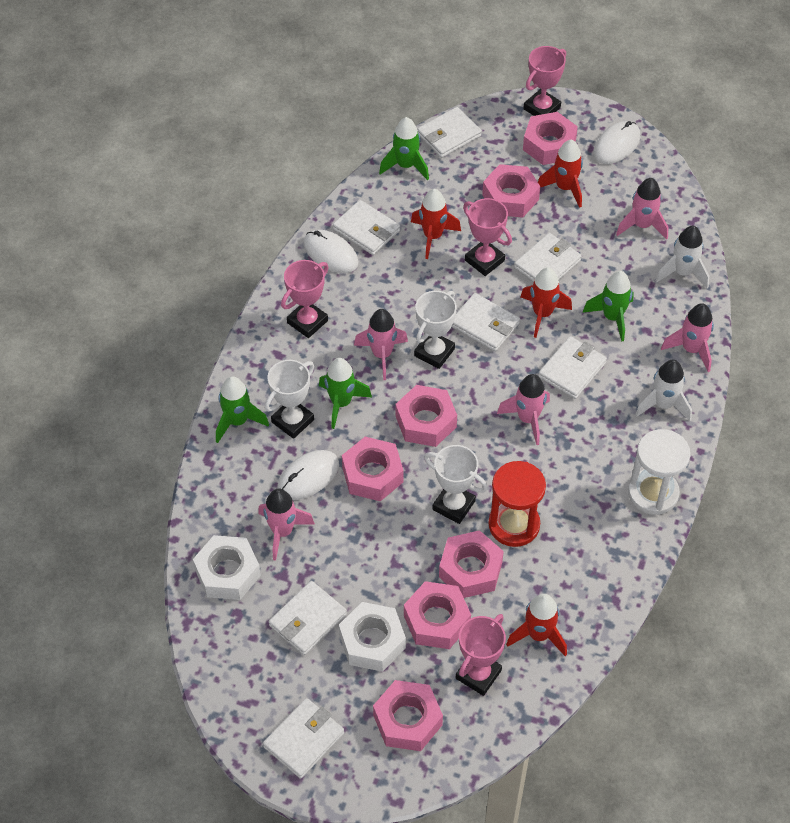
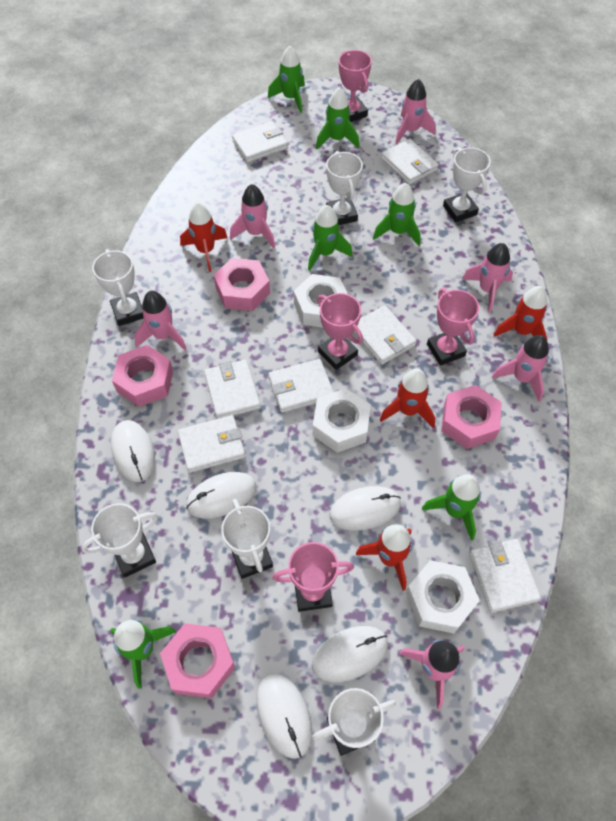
green rocket: 4 -> 6
pink nut: 7 -> 4
pink rocket: 5 -> 6
red hourglass: 1 -> 0
white hourglass: 1 -> 0
white mouse: 3 -> 5
white nut: 2 -> 3
white rocket: 2 -> 0
white trophy: 3 -> 6

